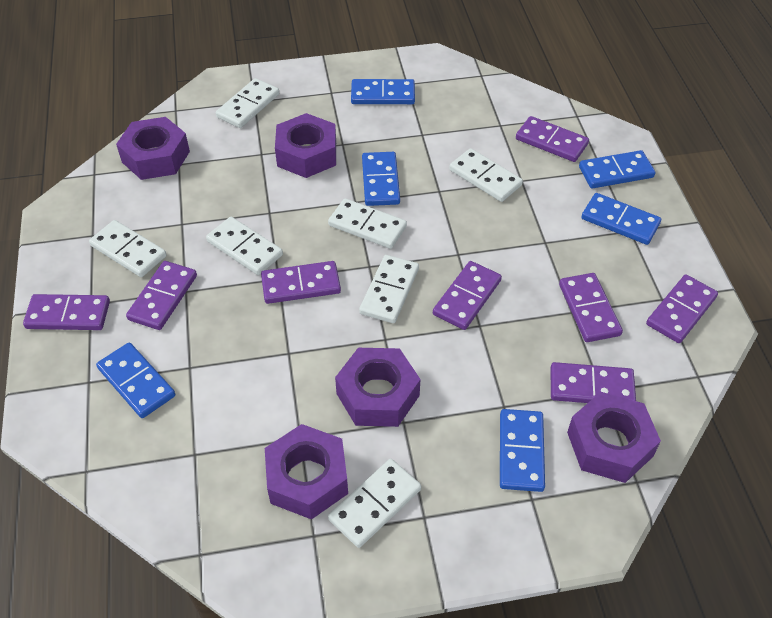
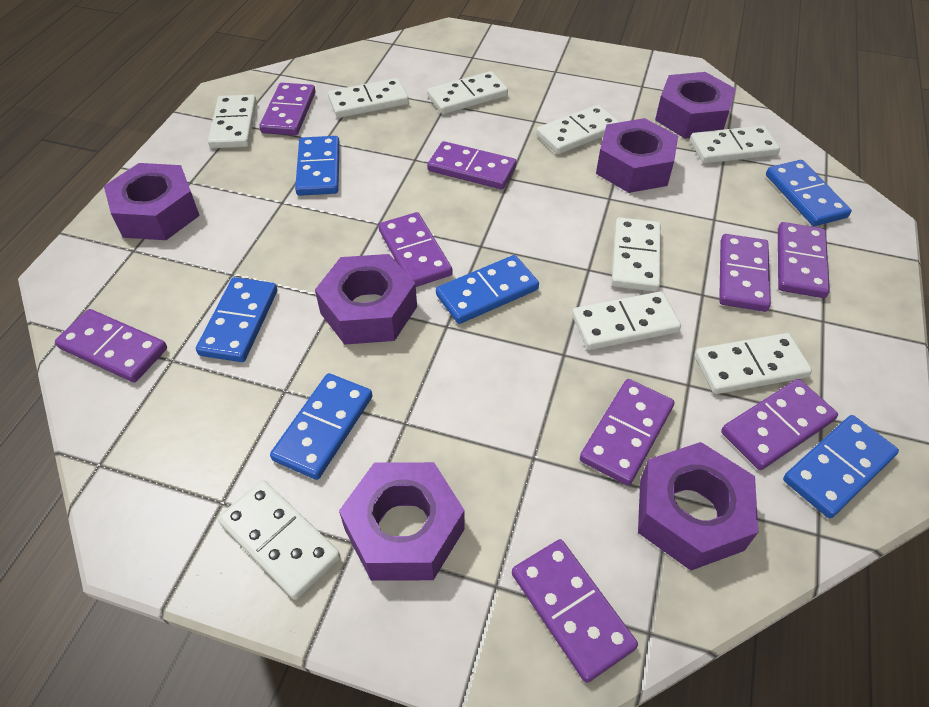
purple domino: 8 -> 9
purple nut: 5 -> 6
white domino: 7 -> 9

